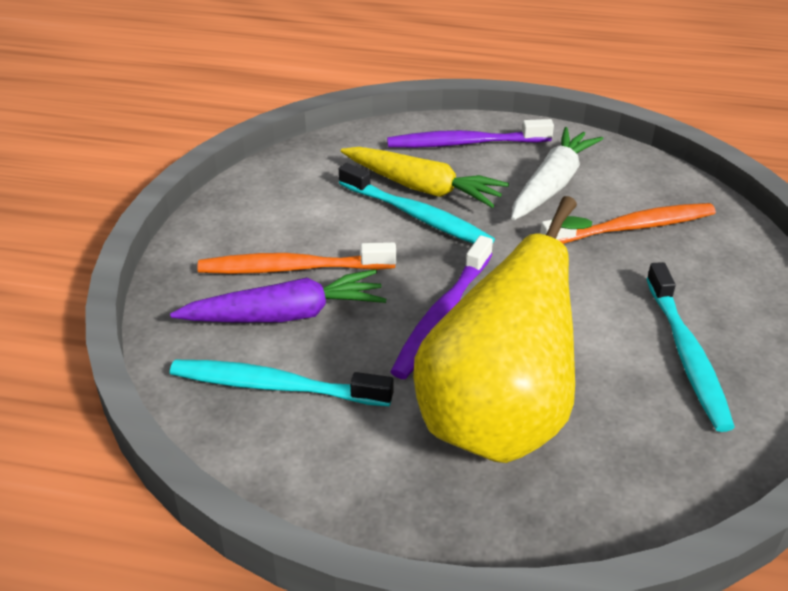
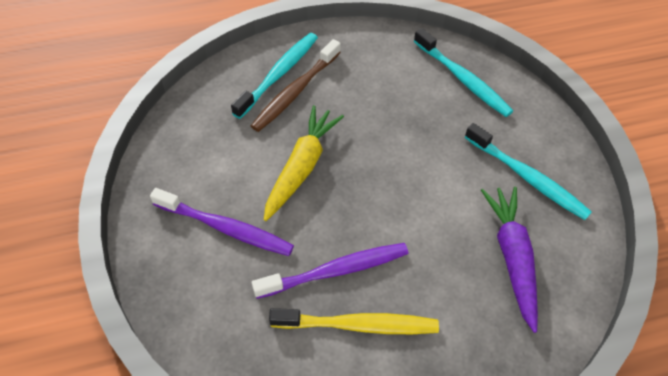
brown toothbrush: 0 -> 1
orange toothbrush: 2 -> 0
white carrot: 1 -> 0
yellow pear: 1 -> 0
yellow toothbrush: 0 -> 1

